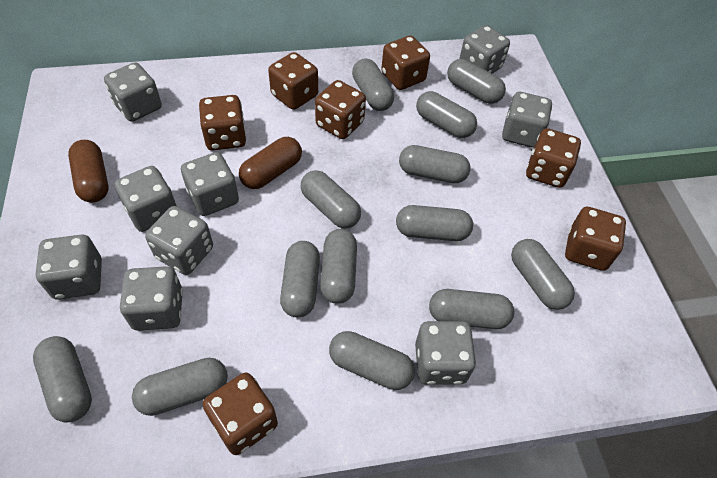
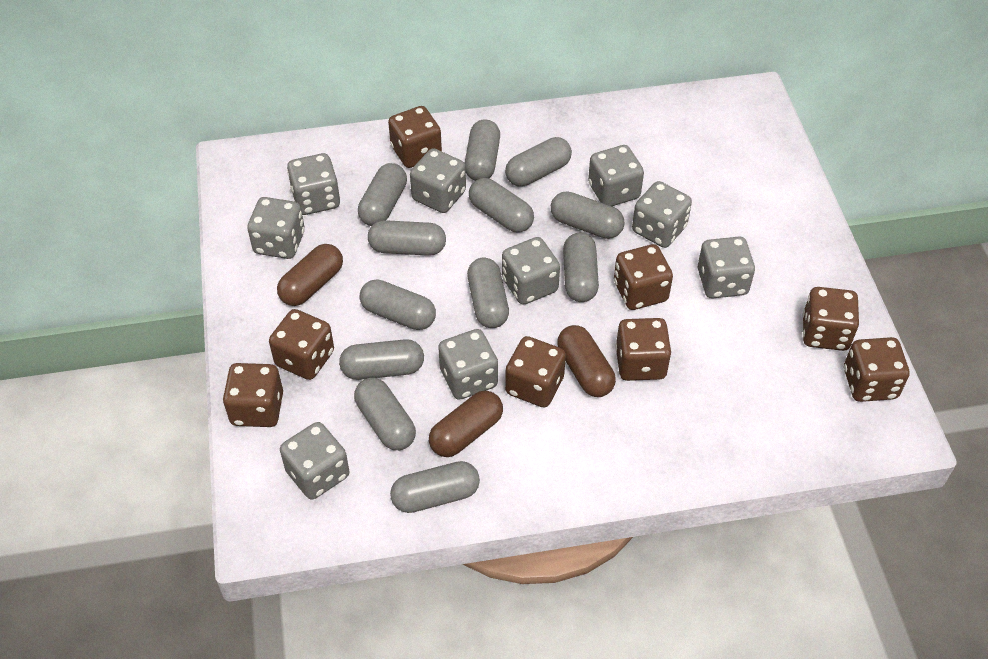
brown capsule: 2 -> 3
brown dice: 7 -> 8
grey capsule: 13 -> 12

